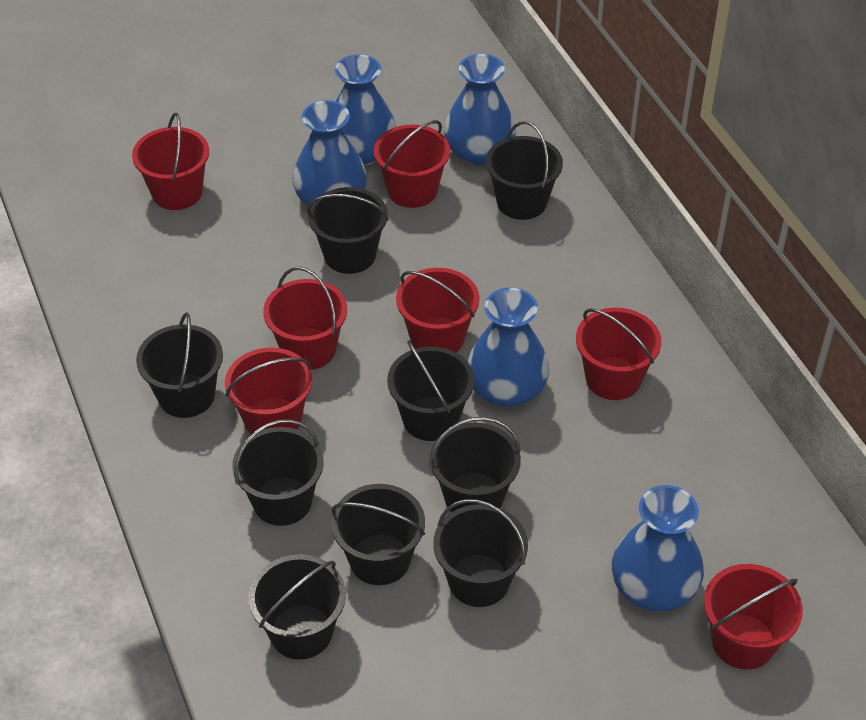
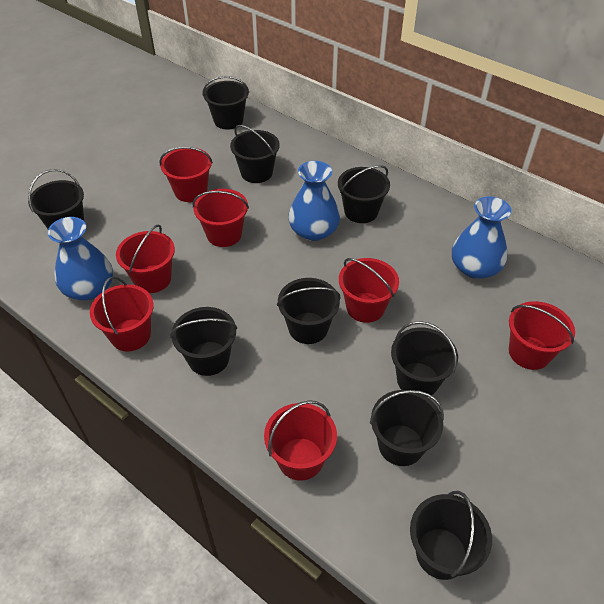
blue vase: 5 -> 3

